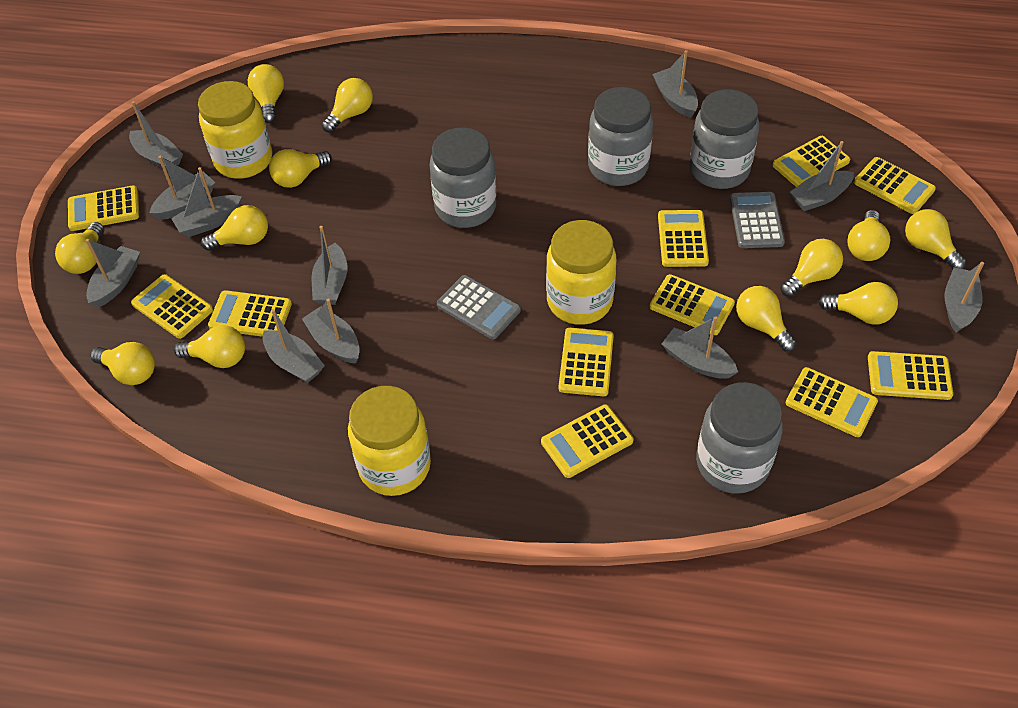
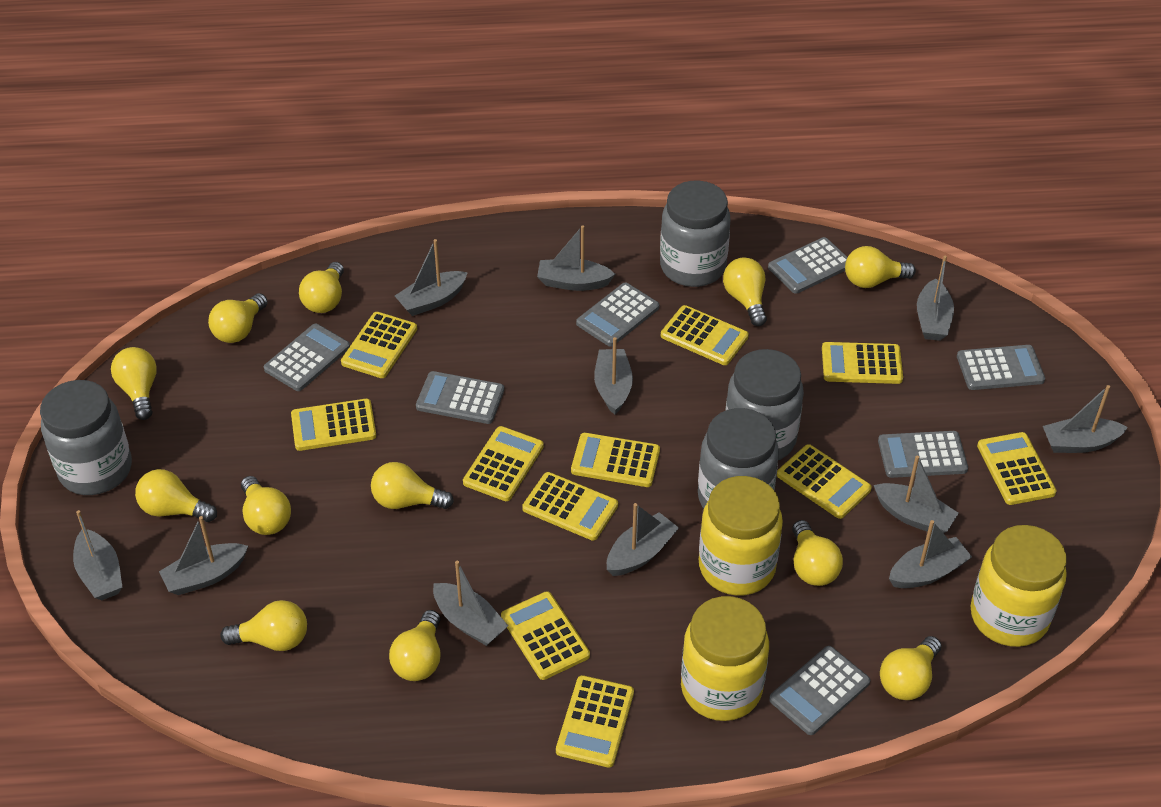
grey calculator: 2 -> 7

